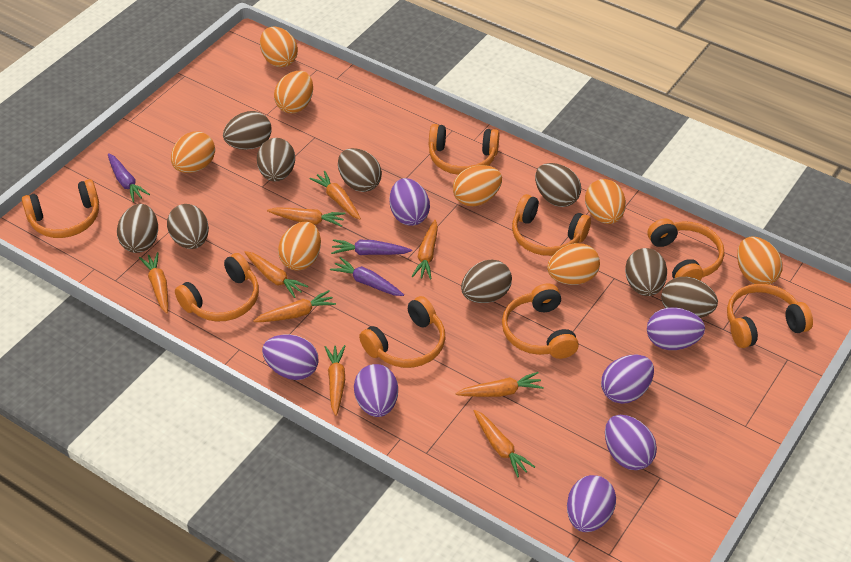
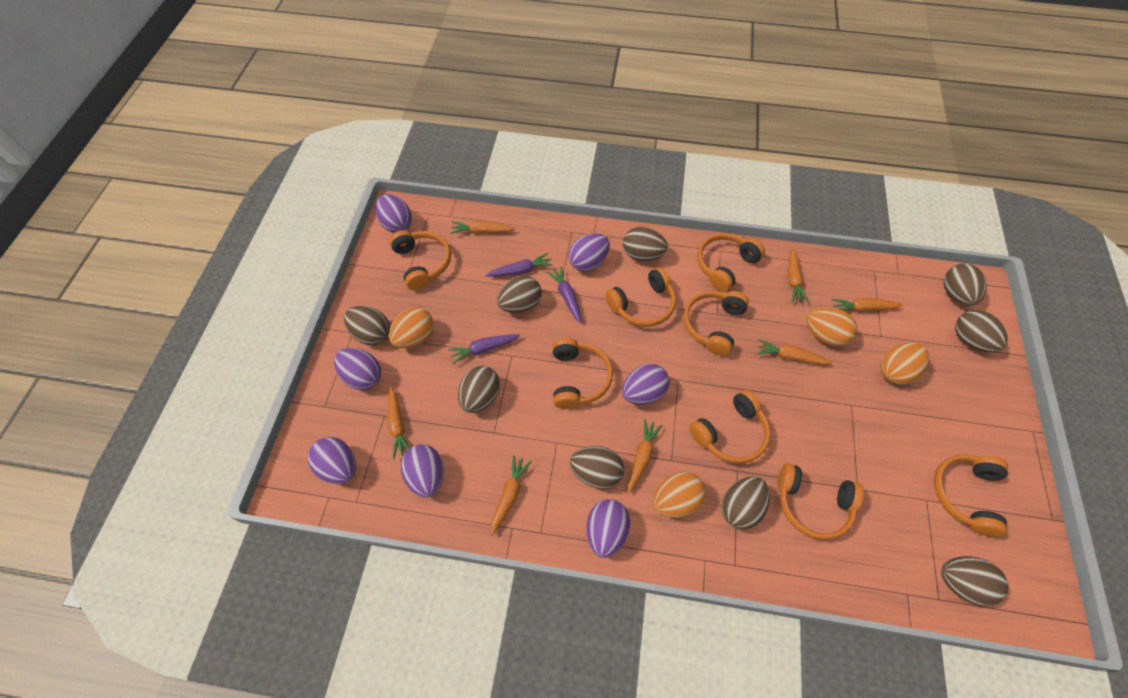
orange carrot: 9 -> 7
orange egg: 8 -> 4

